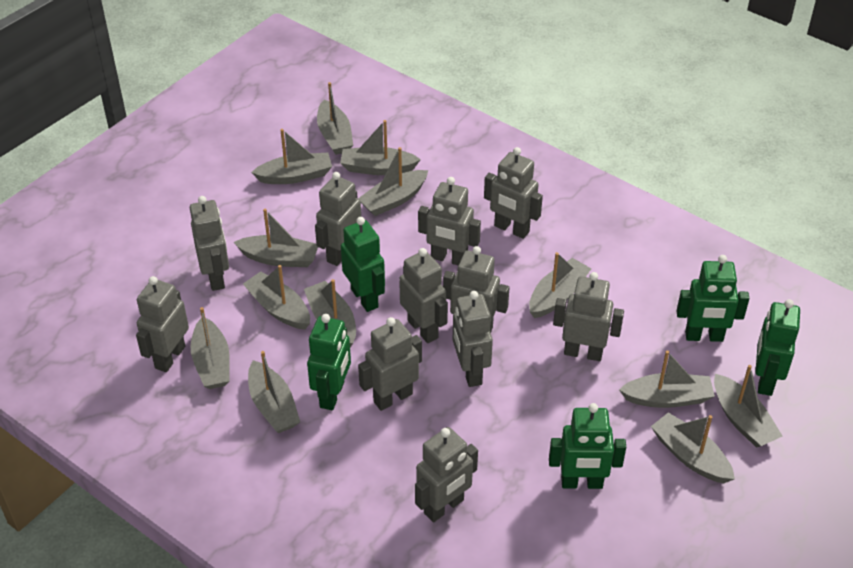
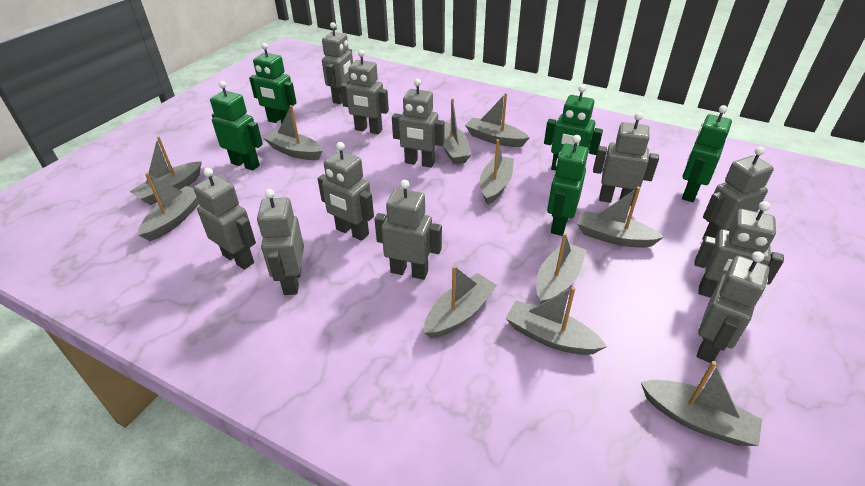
grey boat: 13 -> 11

